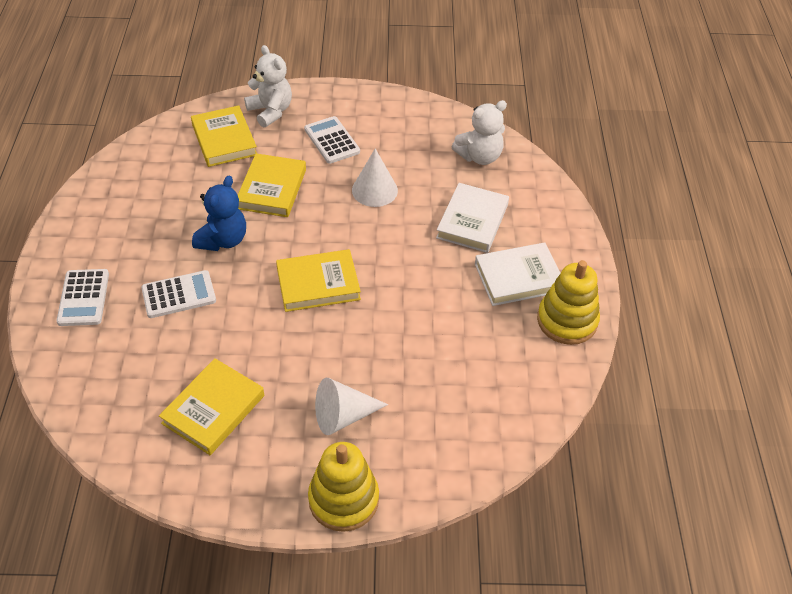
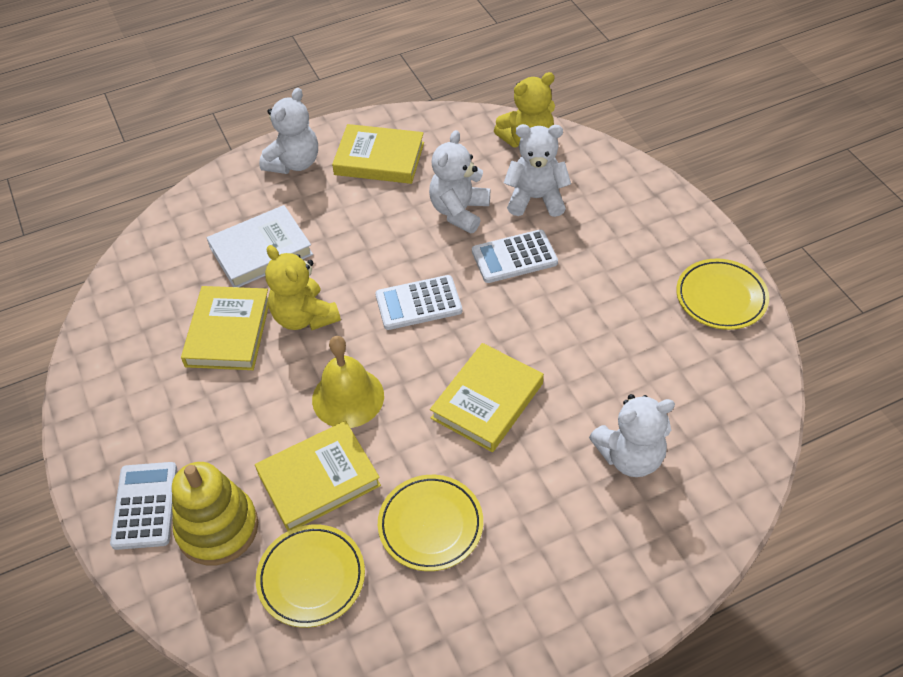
blue teddy bear: 1 -> 0
white book: 2 -> 1
white cone: 2 -> 0
white teddy bear: 2 -> 4
yellow bell: 0 -> 1
yellow plate: 0 -> 3
yellow stacking toy: 2 -> 1
yellow teddy bear: 0 -> 2

